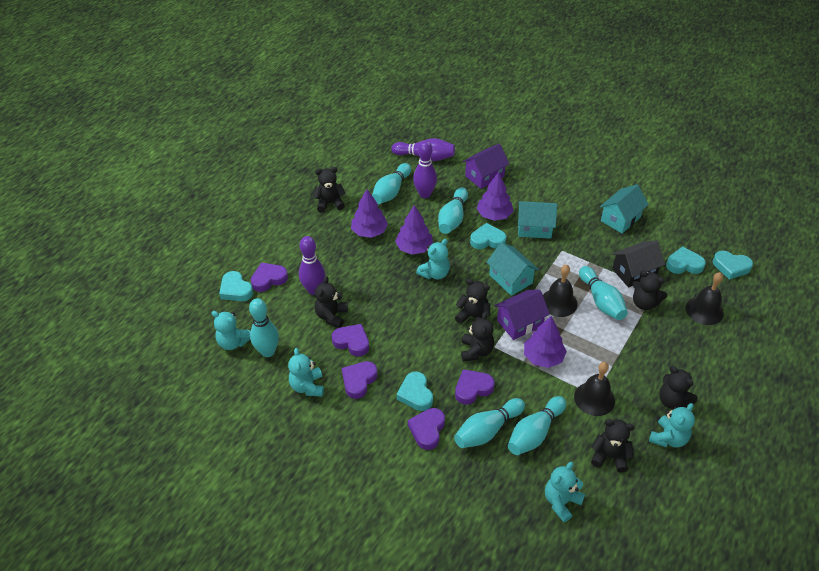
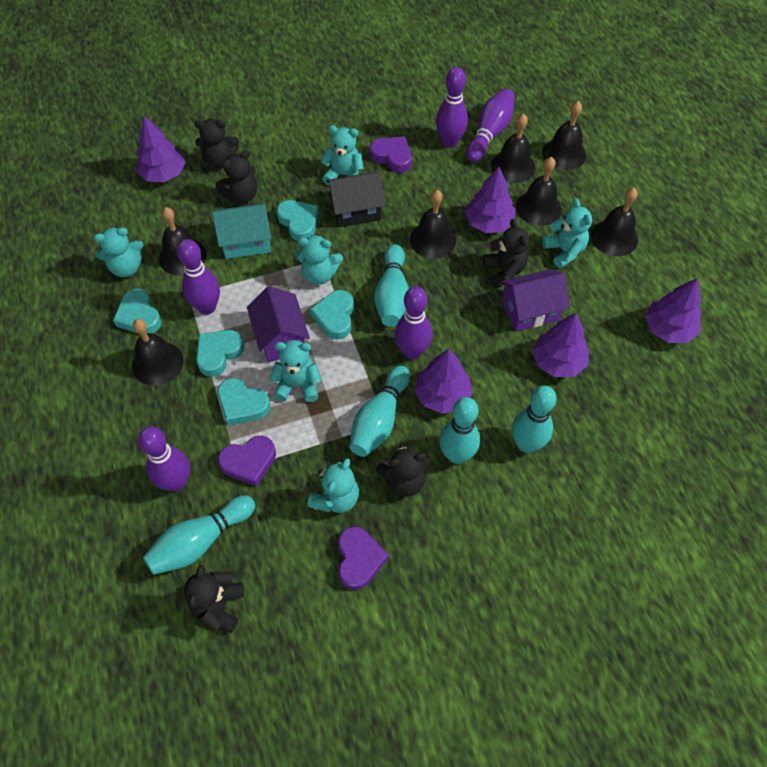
black bell: 3 -> 7
black teddy bear: 7 -> 5
purple bowling pin: 3 -> 5
purple heart: 5 -> 3
purple tree: 4 -> 5
turquoise bowling pin: 6 -> 5
turquoise house: 3 -> 1
turquoise teddy bear: 5 -> 6

